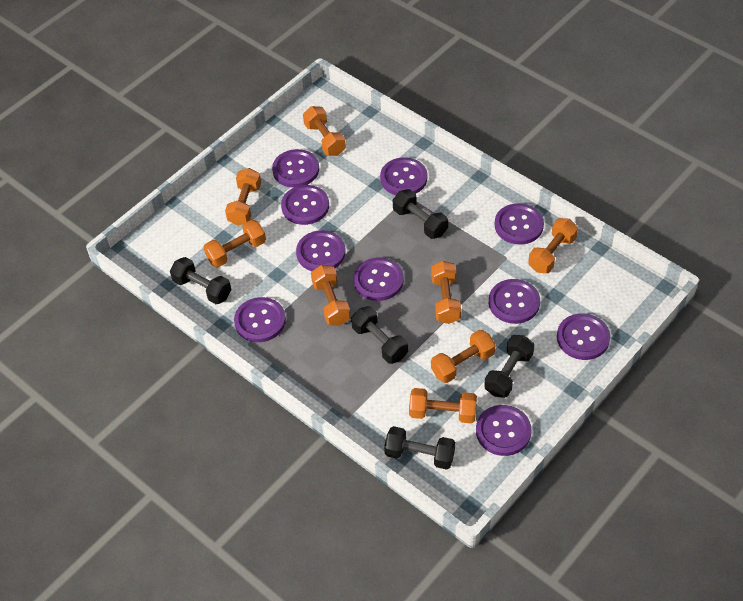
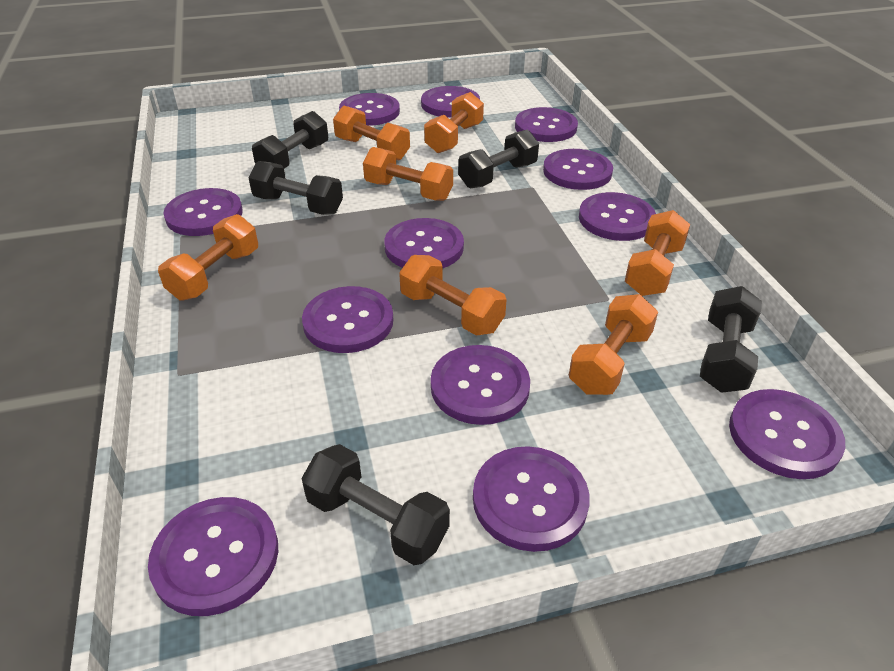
orange dumbbell: 8 -> 7
purple button: 10 -> 12

